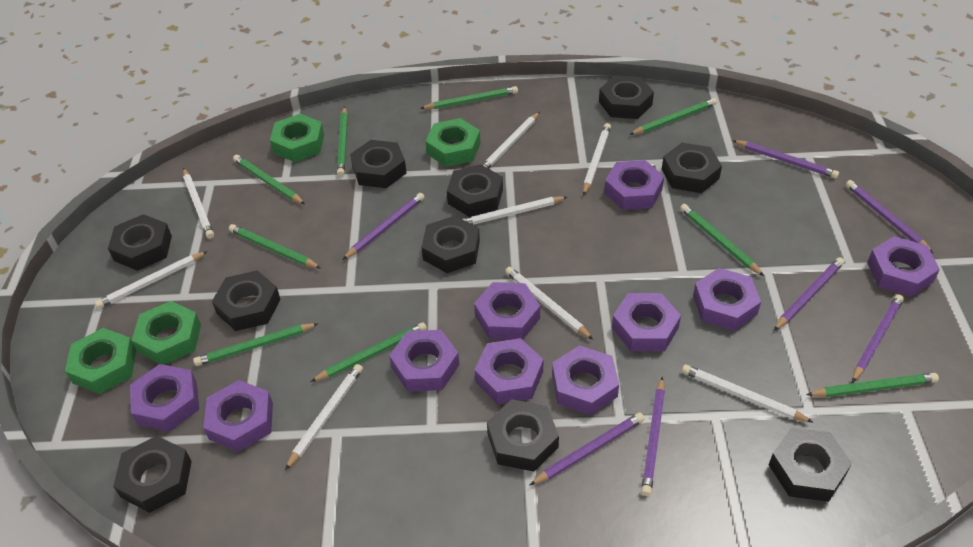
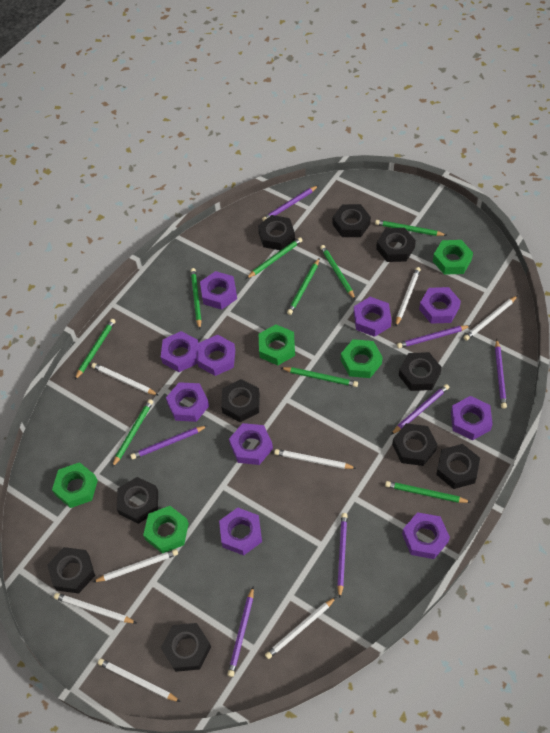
green nut: 4 -> 5

